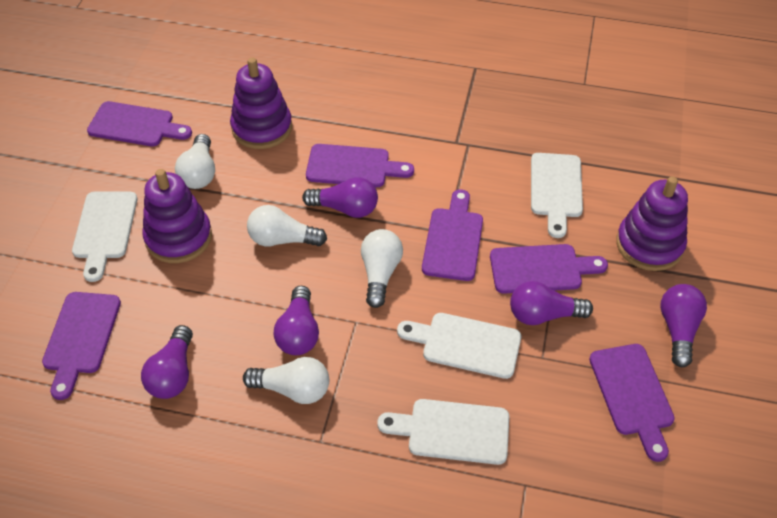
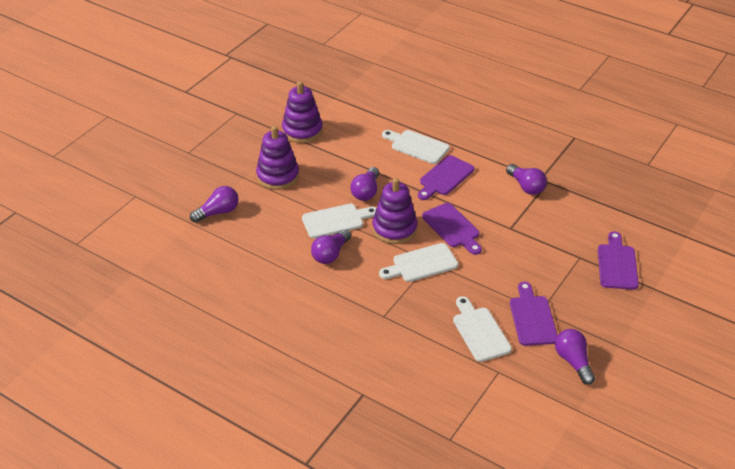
purple cutting board: 6 -> 4
white light bulb: 4 -> 0

